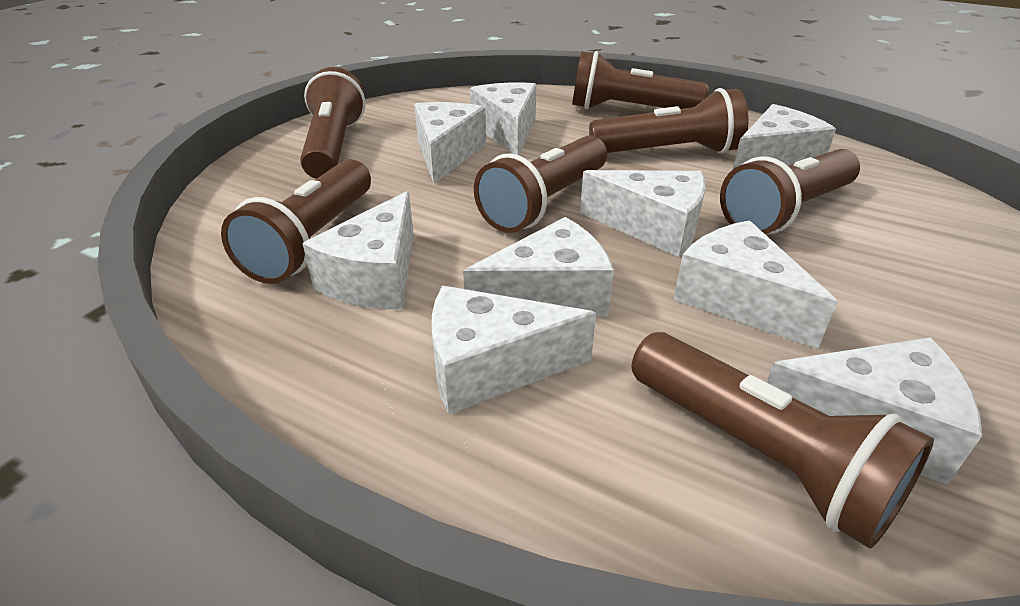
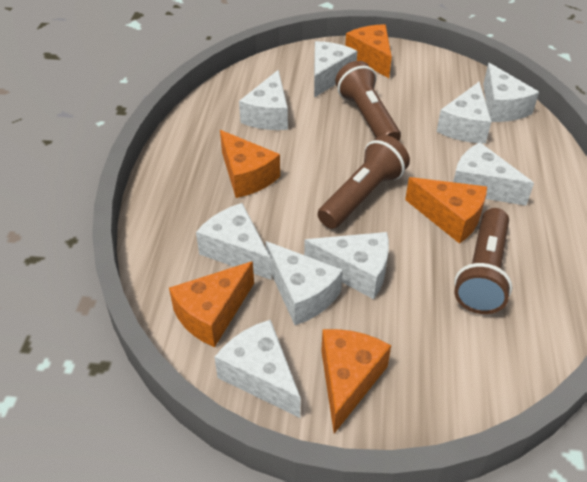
brown flashlight: 7 -> 3
orange cheese: 0 -> 5

